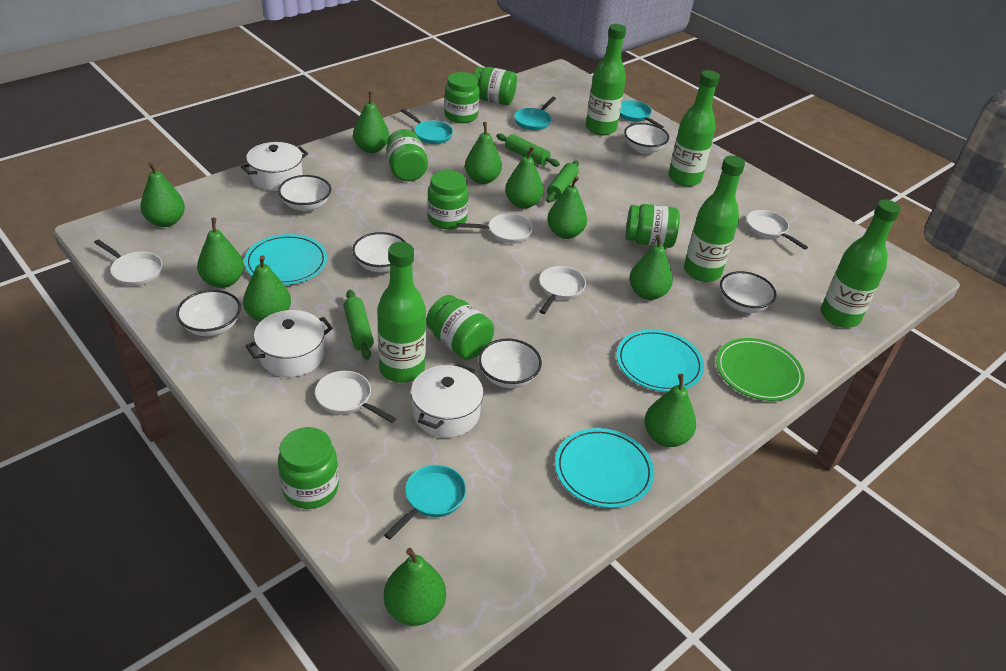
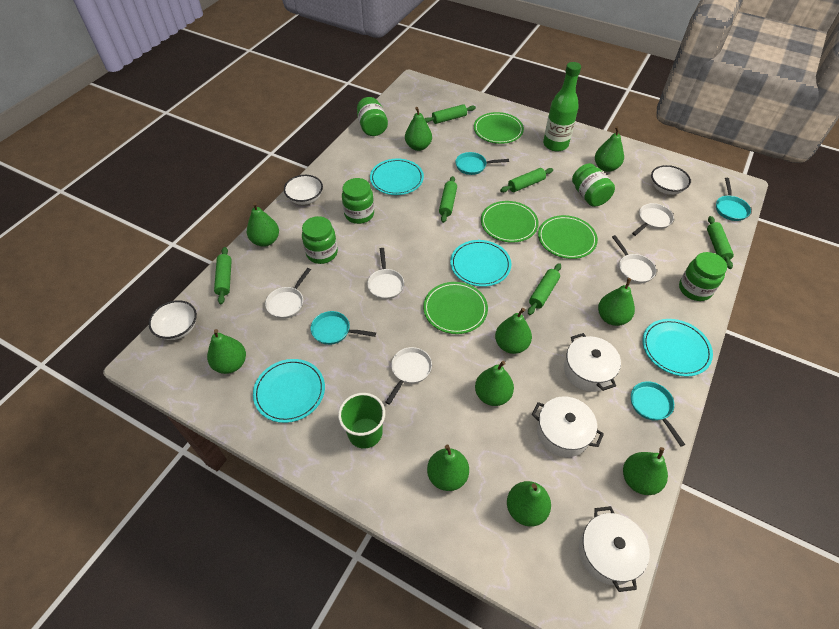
green bottle: 5 -> 1
green cup: 0 -> 1
green jar: 7 -> 5
green plate: 1 -> 4
green rolling pin: 3 -> 6
turquoise plate: 3 -> 4
white bowl: 6 -> 3

